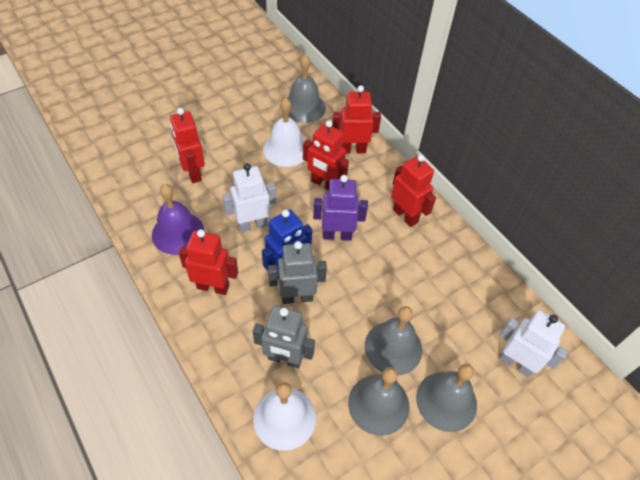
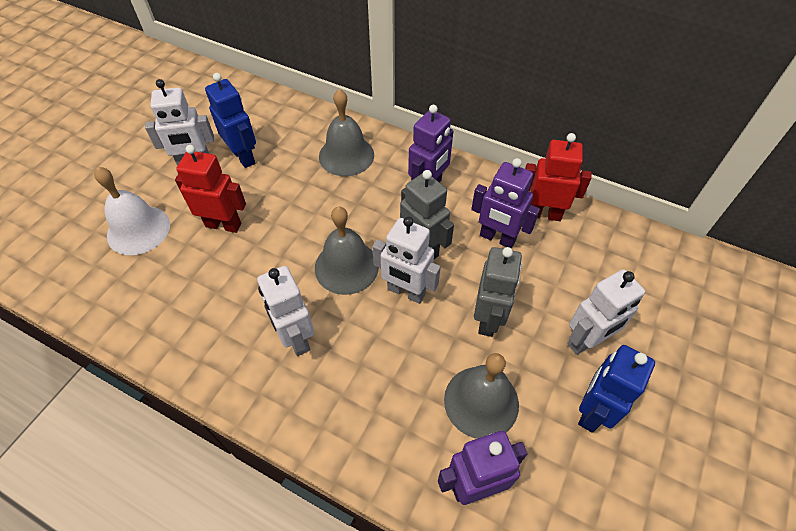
blue robot: 1 -> 2
grey bell: 4 -> 3
purple bell: 1 -> 0
purple robot: 1 -> 3
red robot: 5 -> 2
white bell: 2 -> 1
white robot: 2 -> 4

